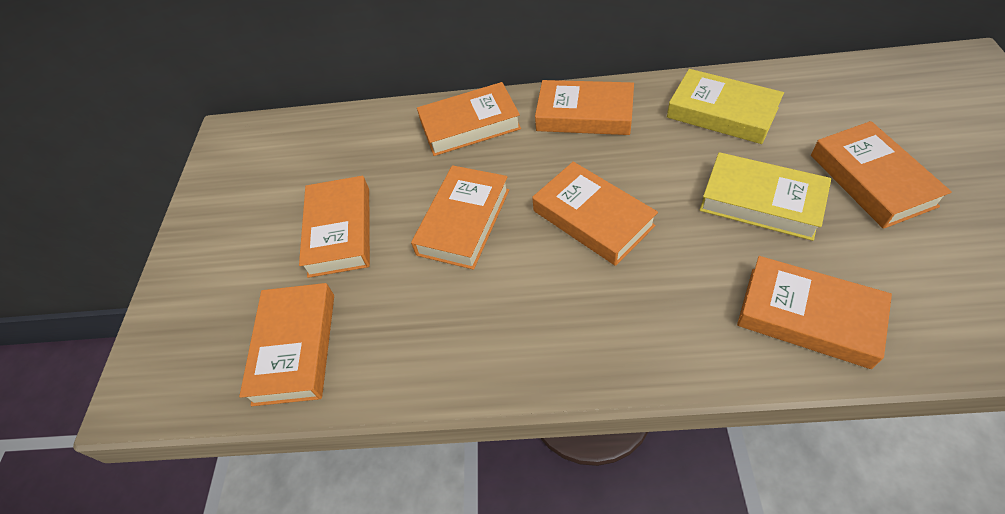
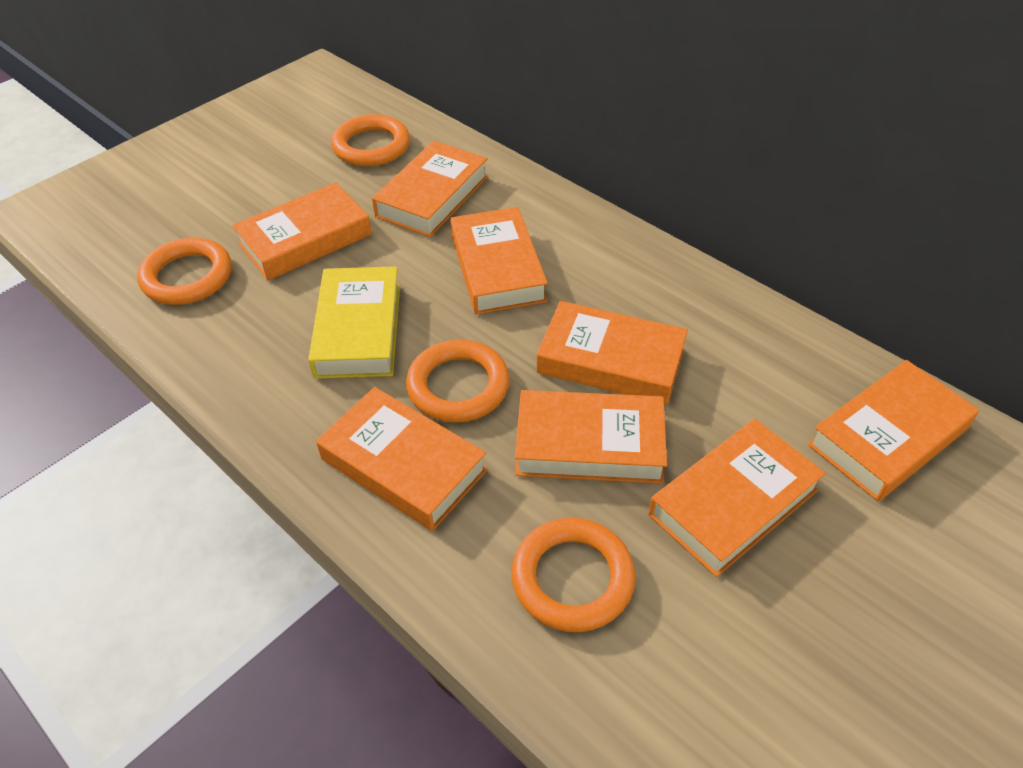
orange ring: 0 -> 4
yellow book: 2 -> 1

